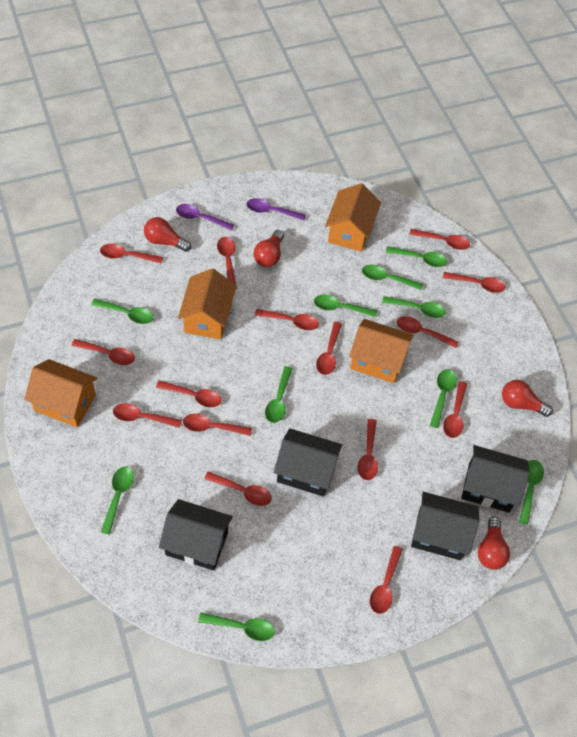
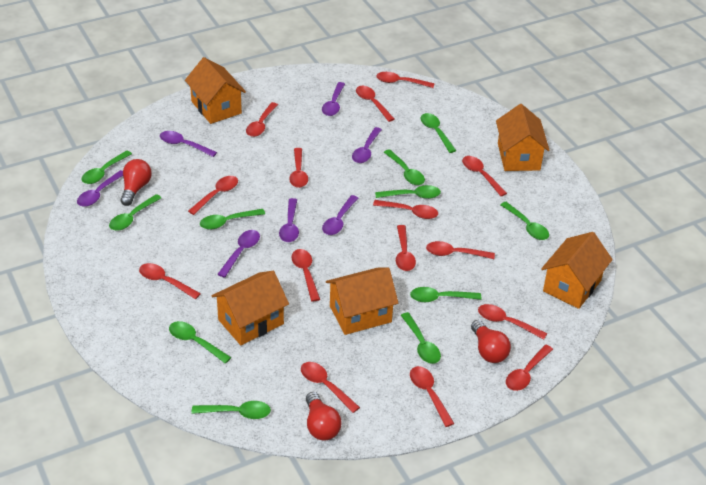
black house: 4 -> 0
green spoon: 10 -> 11
orange house: 4 -> 5
purple spoon: 2 -> 7
red light bulb: 4 -> 3

